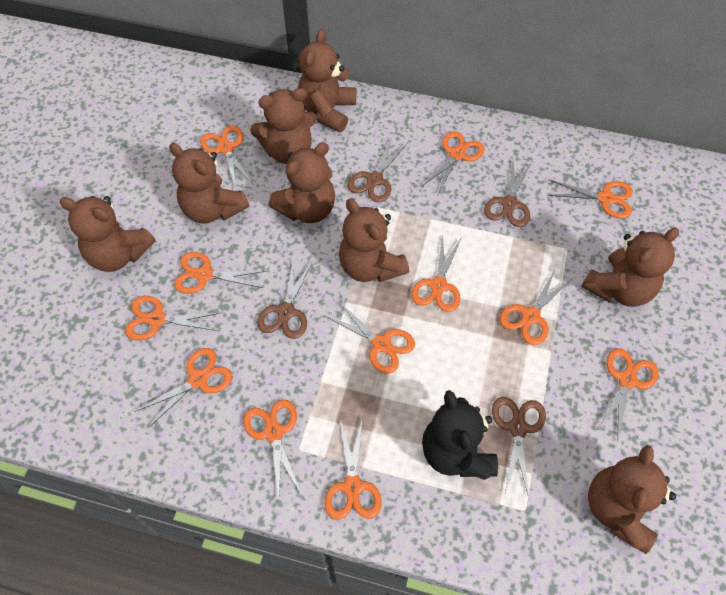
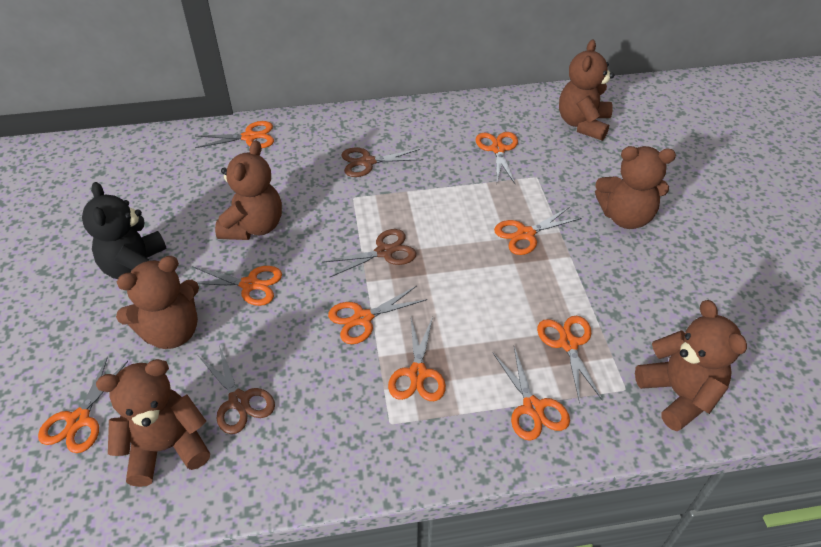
brown scissors: 4 -> 3
brown teddy bear: 8 -> 6
orange scissors: 12 -> 9

